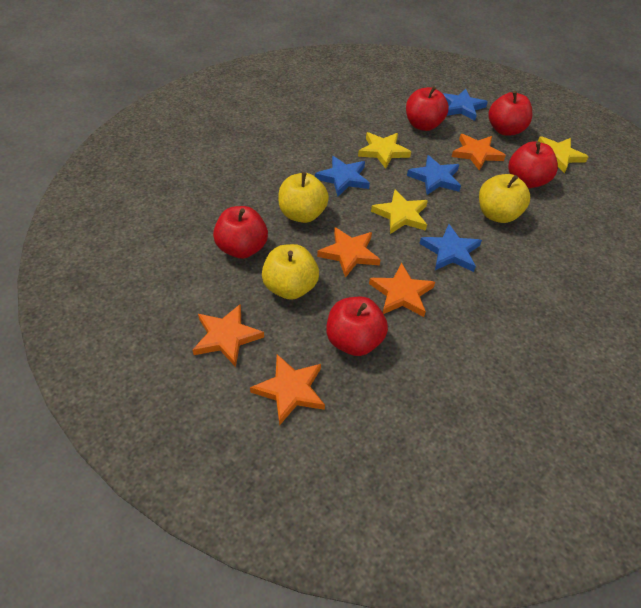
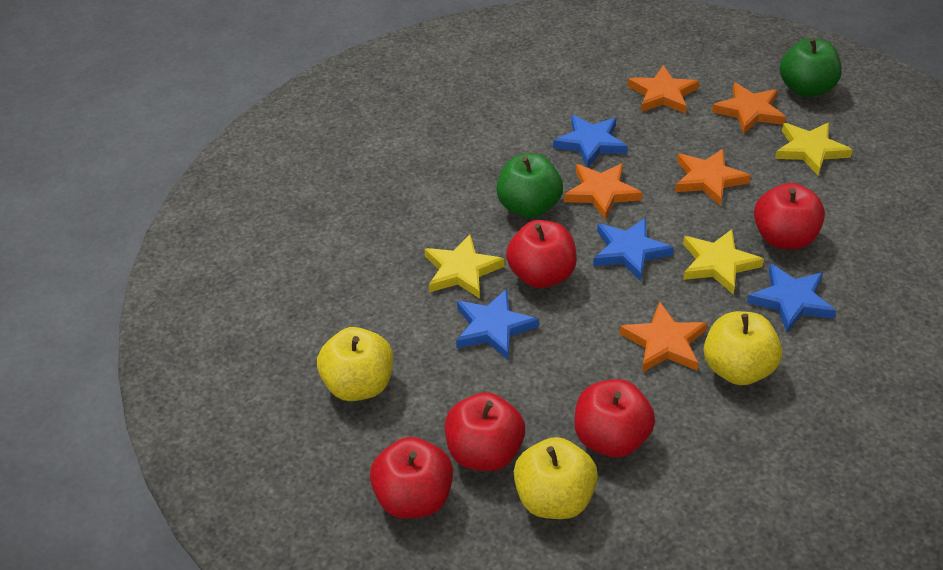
green apple: 0 -> 2

